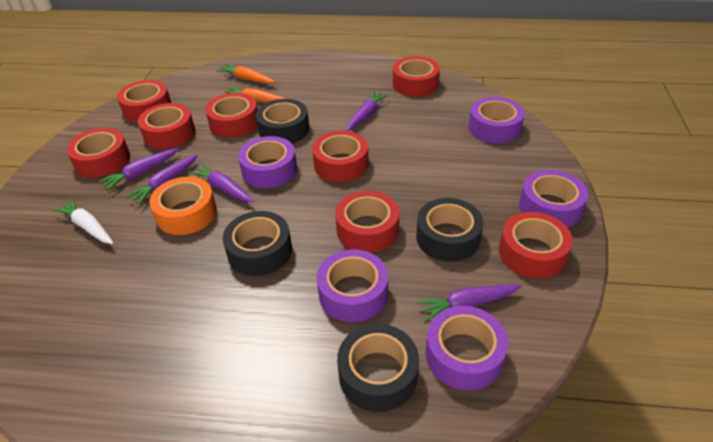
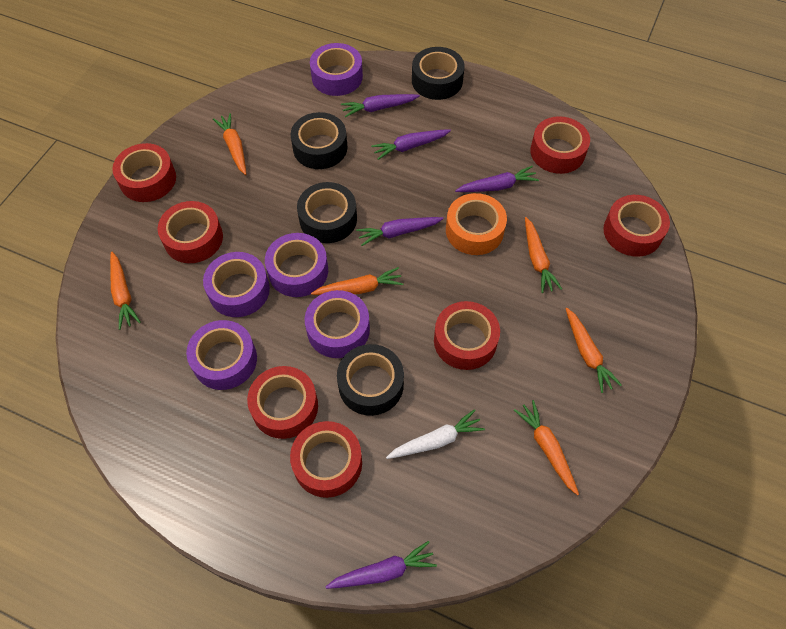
orange carrot: 2 -> 6
red tape: 8 -> 7

